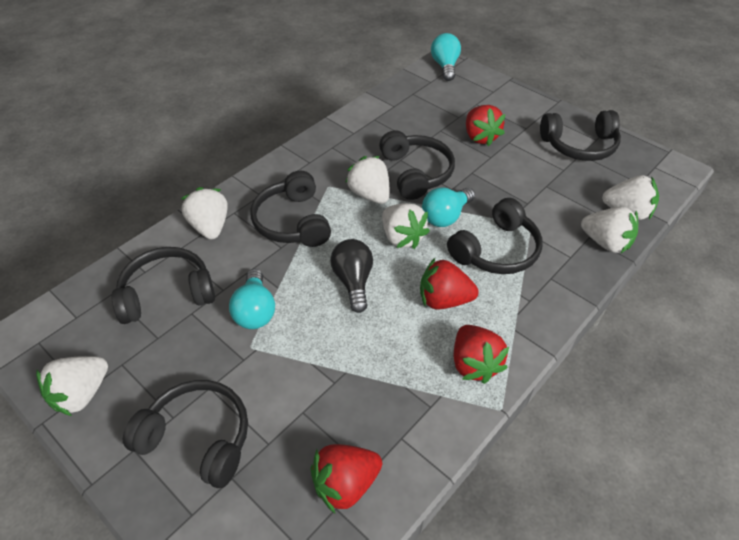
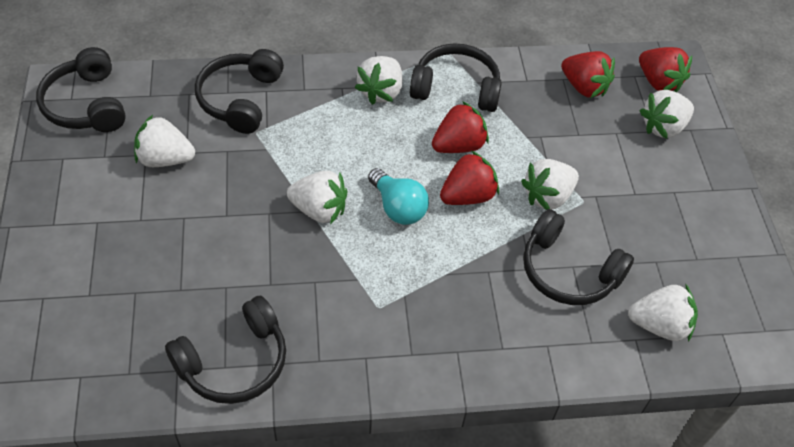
black headphones: 6 -> 5
black light bulb: 1 -> 0
turquoise light bulb: 3 -> 1

